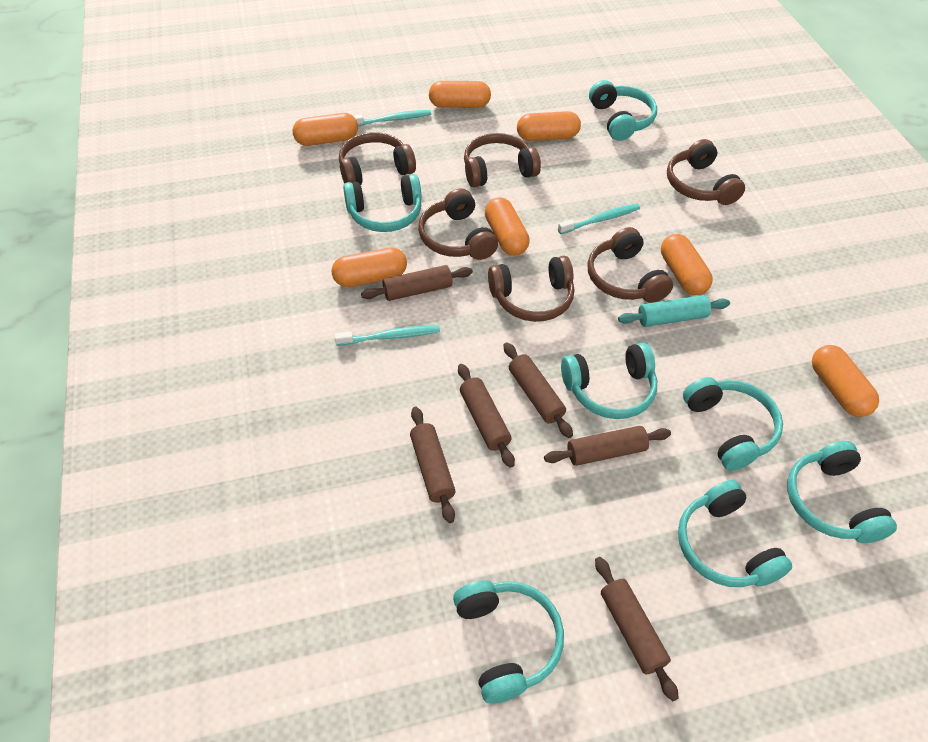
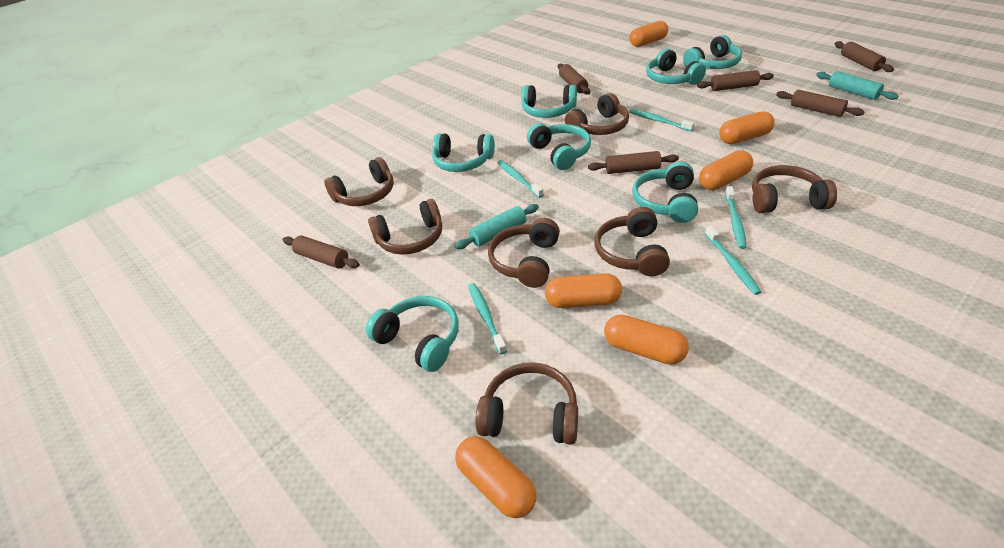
brown headphones: 6 -> 7
orange capsule: 7 -> 6
turquoise rolling pin: 1 -> 2
turquoise toothbrush: 3 -> 5

